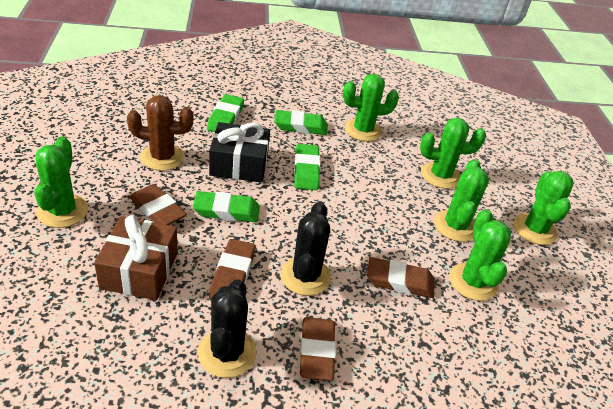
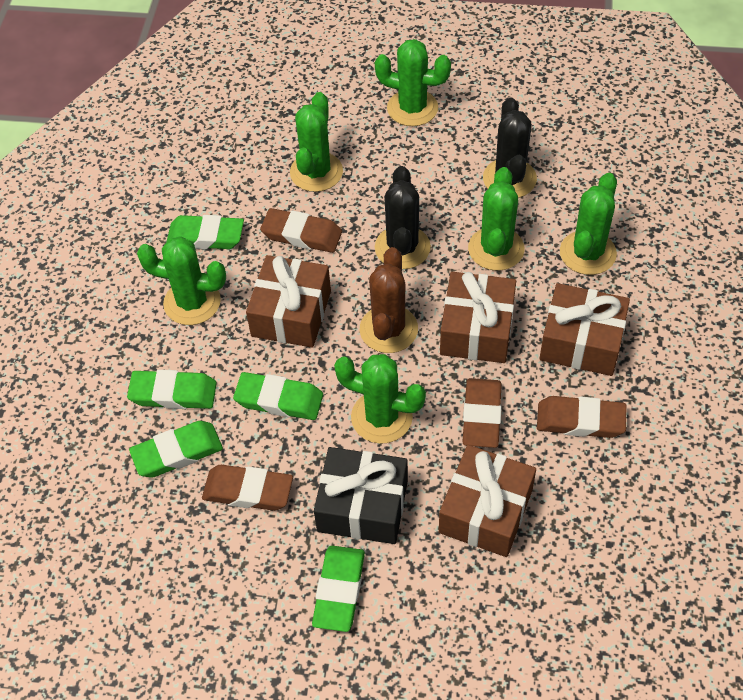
brown gift: 1 -> 4
green eraser: 4 -> 5

